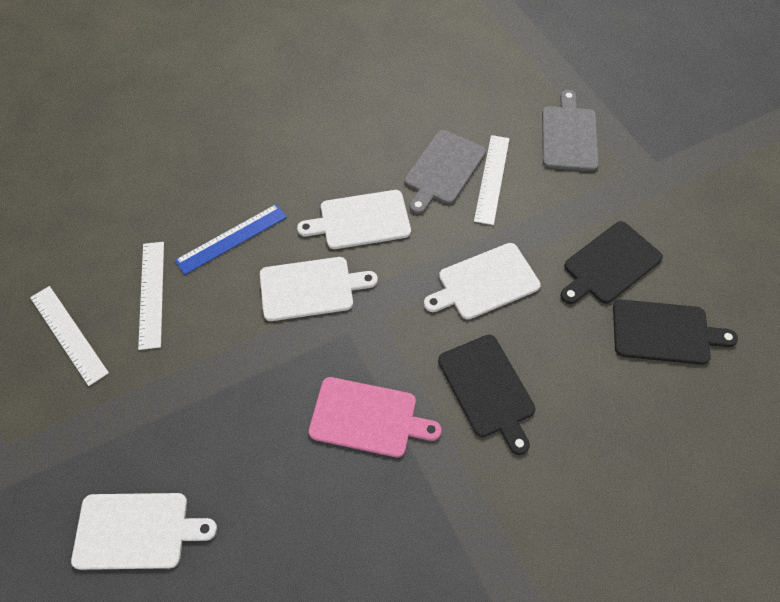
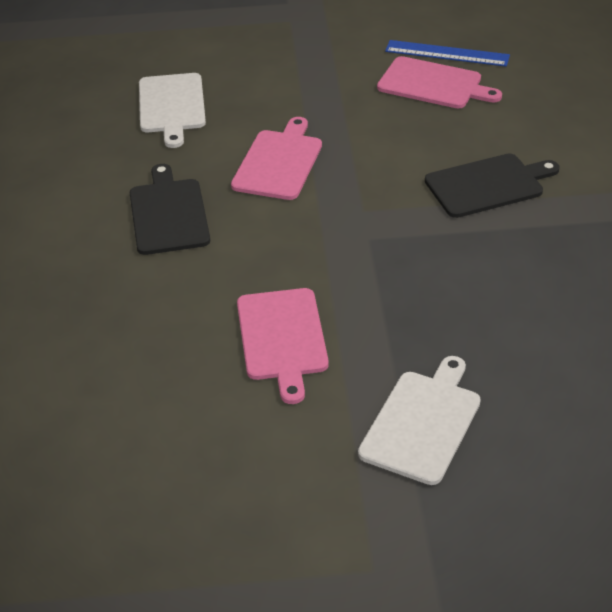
black cutting board: 3 -> 2
grey cutting board: 2 -> 0
pink cutting board: 1 -> 3
white cutting board: 4 -> 2
white ruler: 3 -> 0

